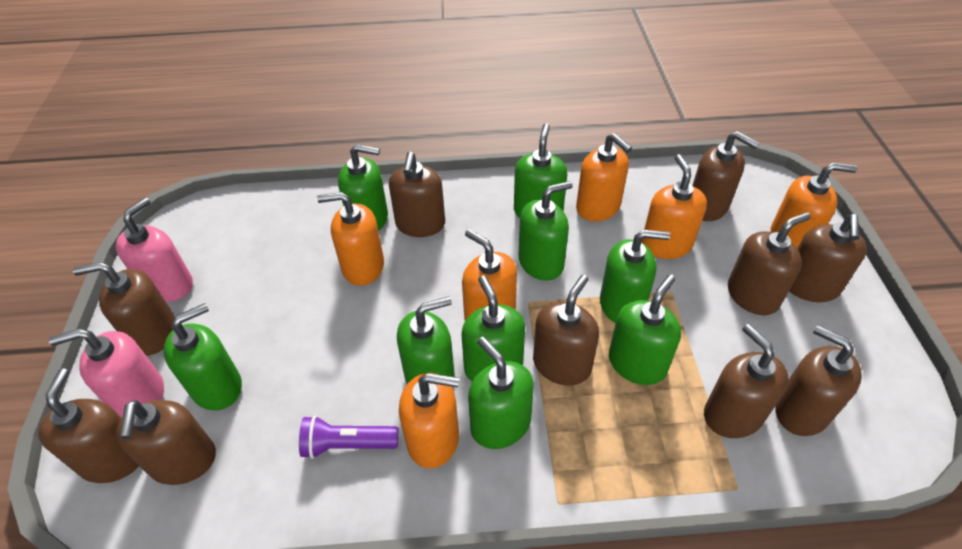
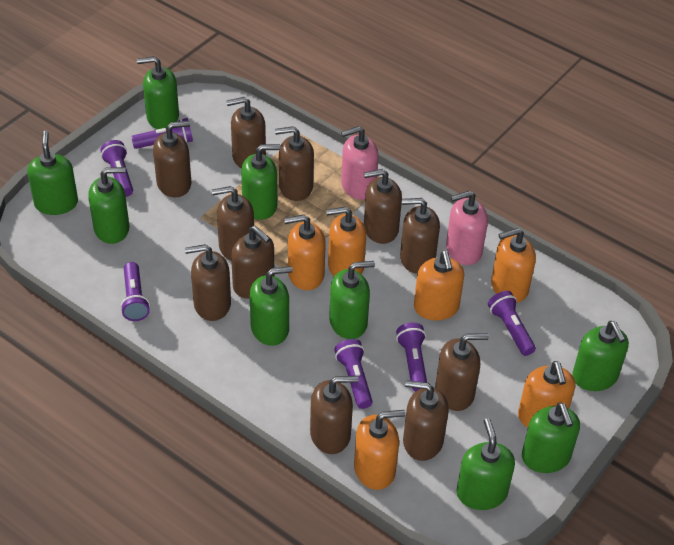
brown soap dispenser: 10 -> 11
purple flashlight: 1 -> 6

